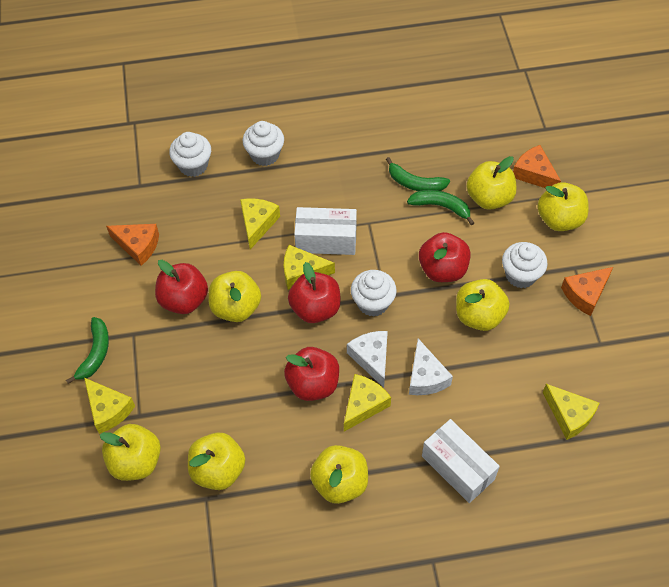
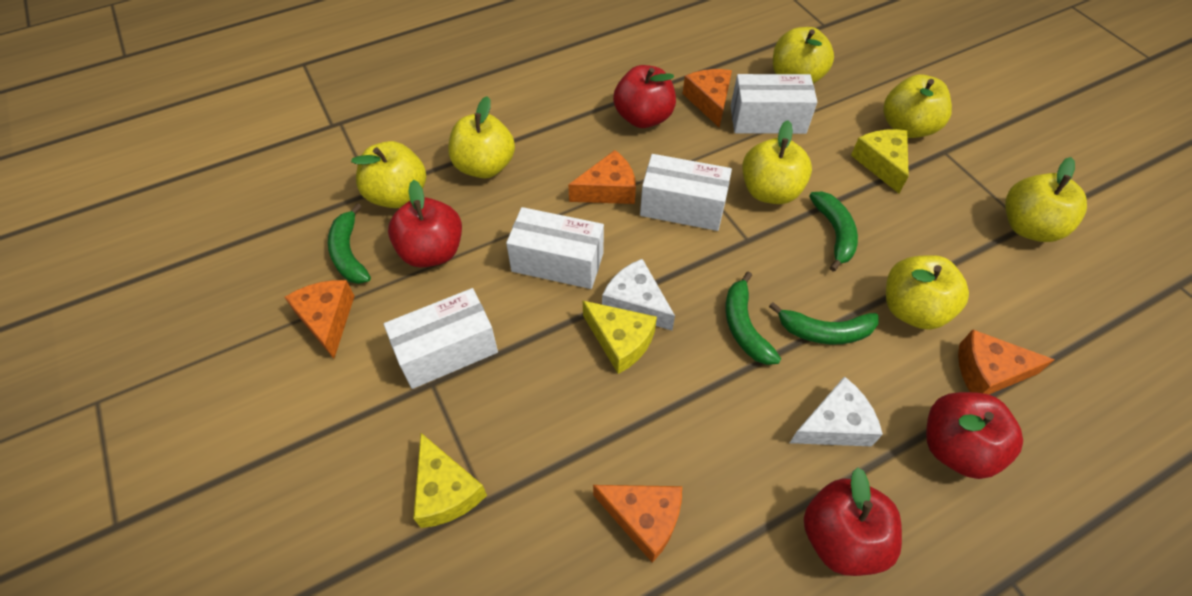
green banana: 3 -> 4
orange cheese: 3 -> 5
white box: 2 -> 4
white cupcake: 4 -> 0
yellow cheese: 5 -> 3

